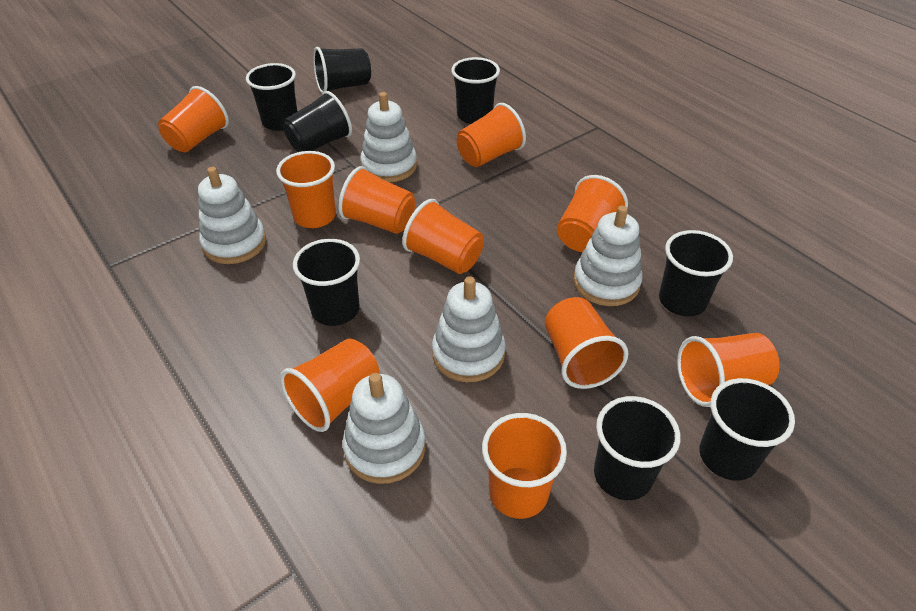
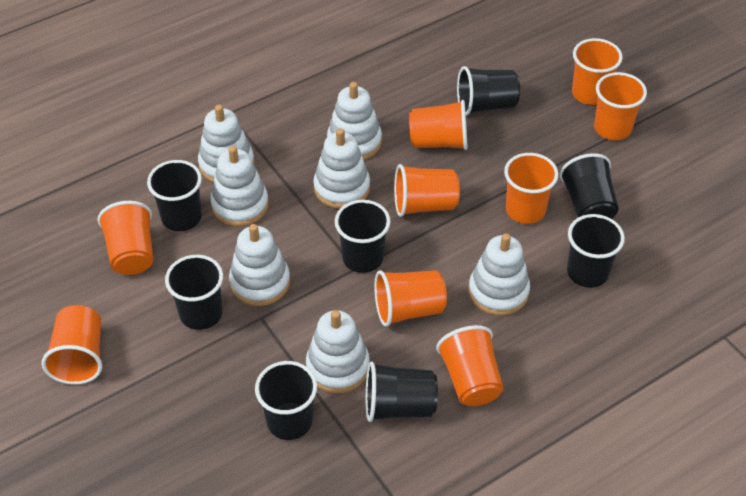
orange cup: 10 -> 9
white stacking toy: 5 -> 7

